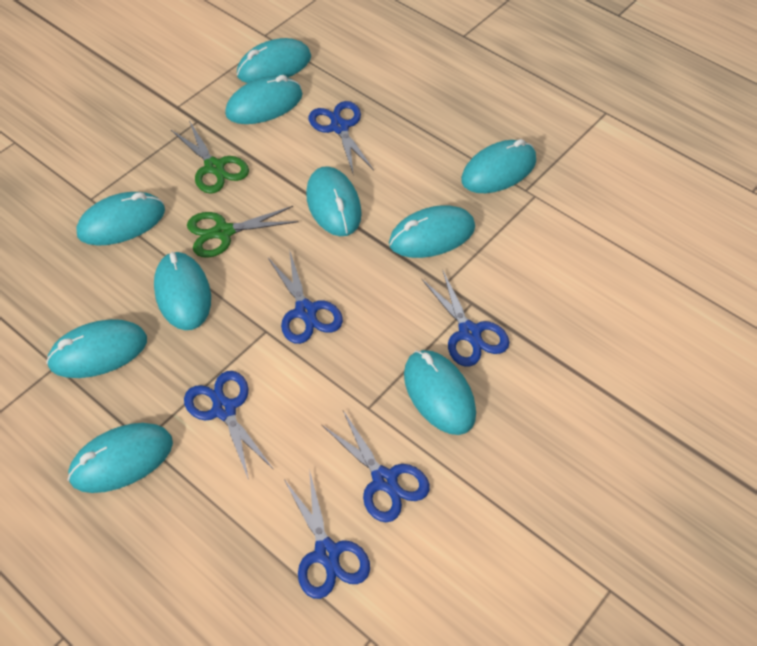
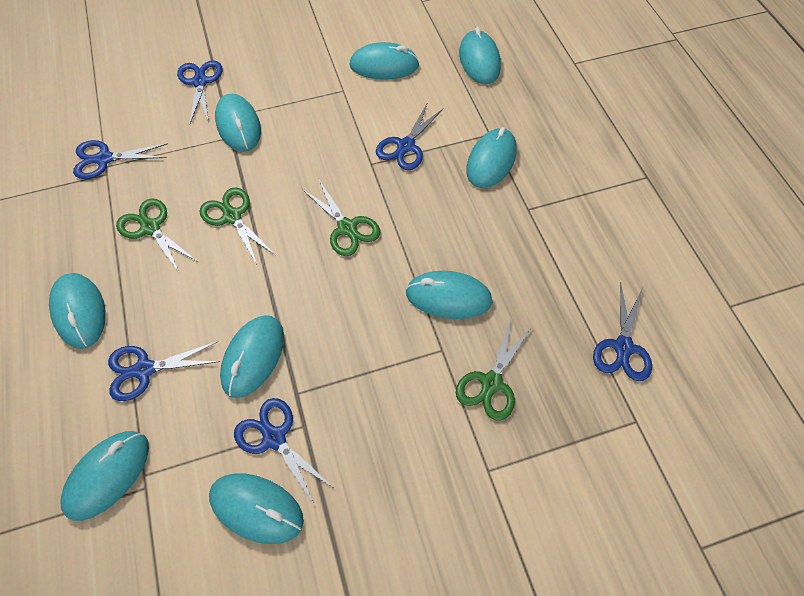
green scissors: 2 -> 4
turquoise mouse: 10 -> 9

